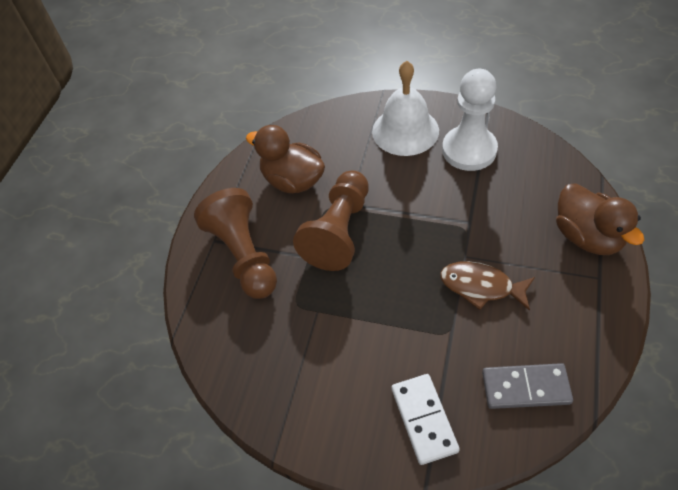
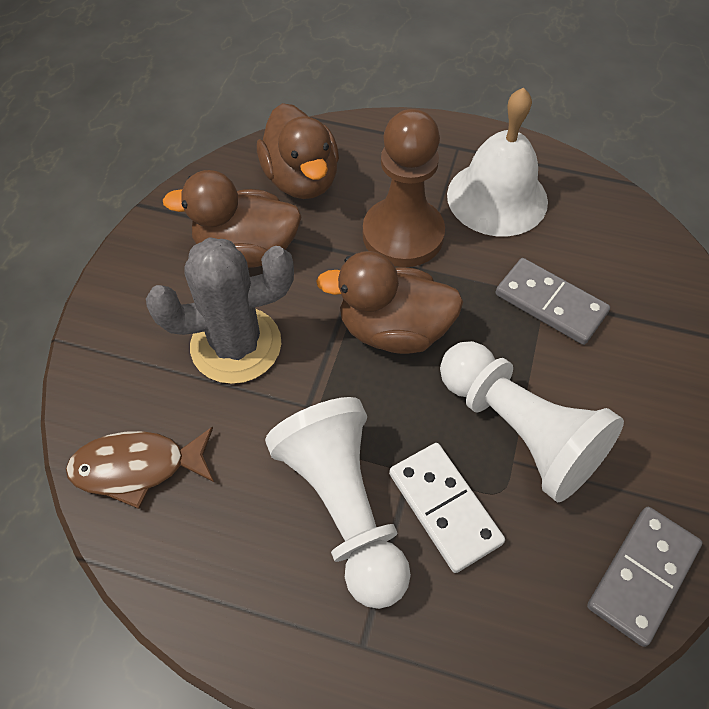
brown duck: 2 -> 3
brown pawn: 2 -> 1
grey cactus: 0 -> 1
grey domino: 1 -> 2
white pawn: 1 -> 2

